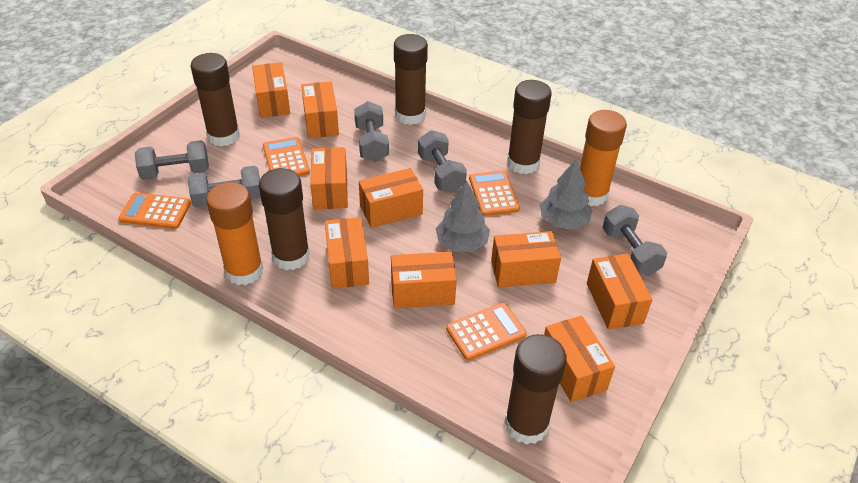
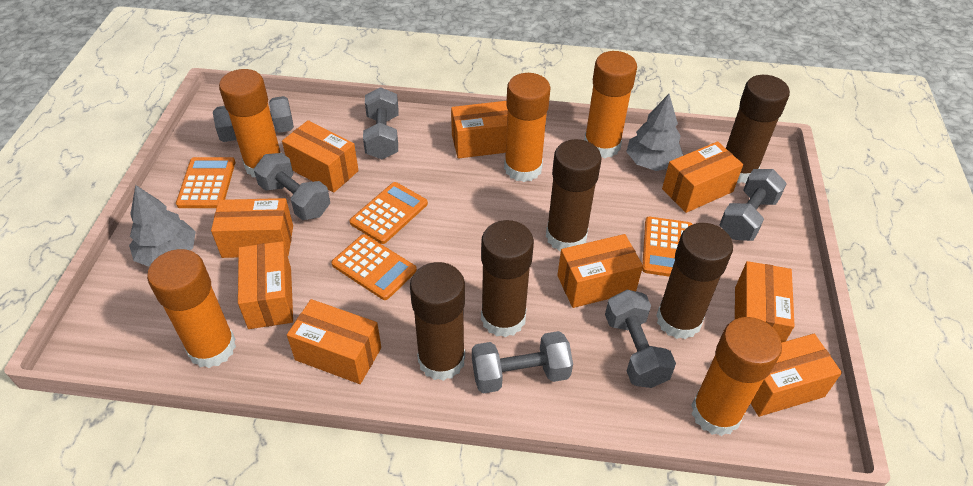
grey dumbbell: 5 -> 6
orange glue stick: 2 -> 5

